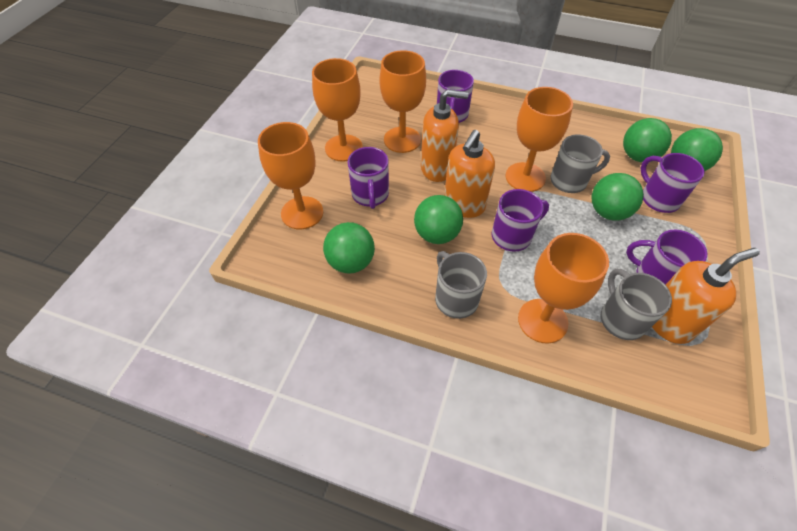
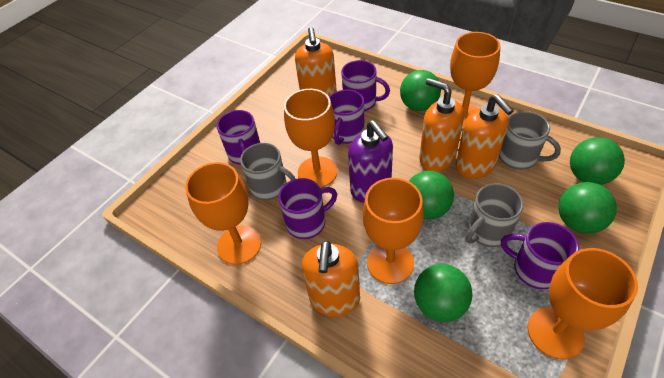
orange soap dispenser: 3 -> 4
purple soap dispenser: 0 -> 1

